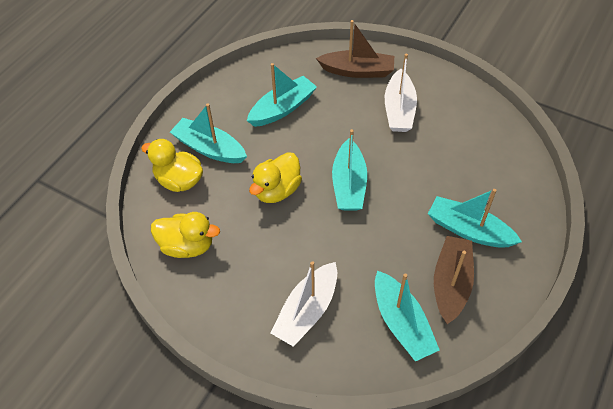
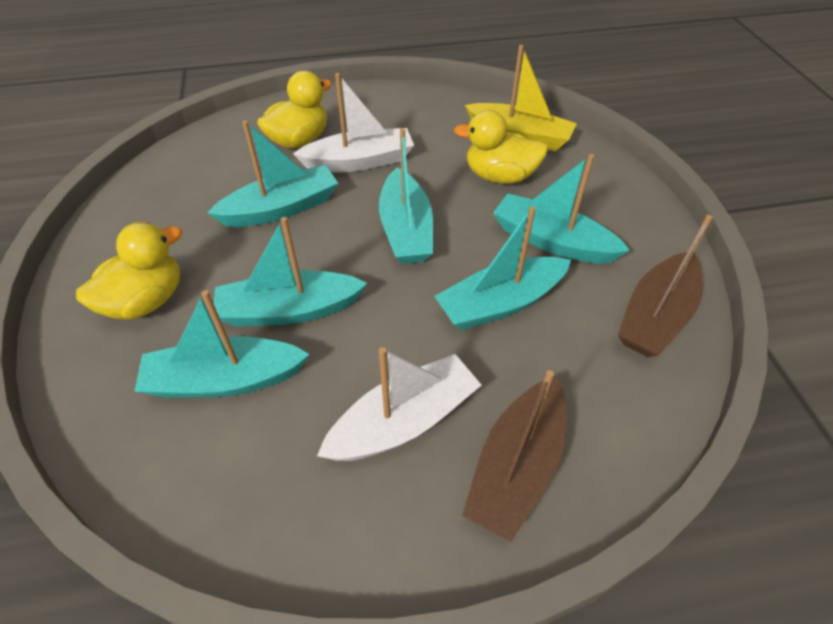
turquoise boat: 5 -> 6
yellow boat: 0 -> 1

